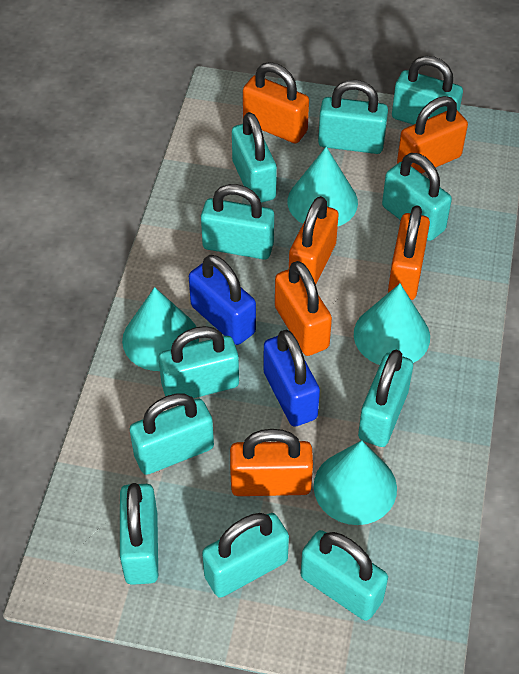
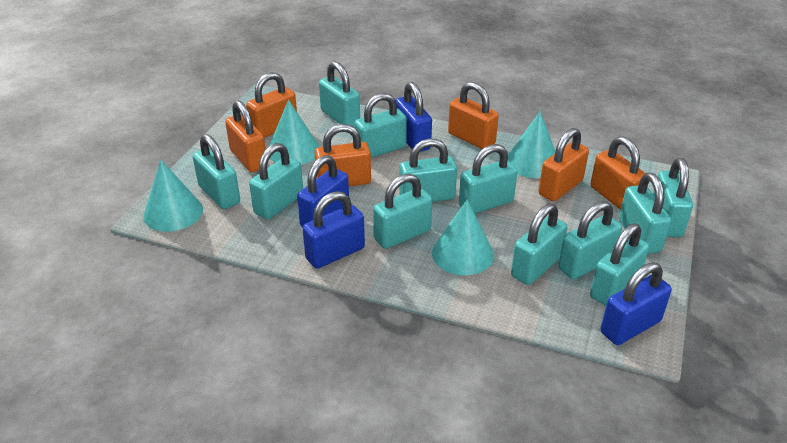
blue padlock: 2 -> 4
turquoise padlock: 11 -> 12

